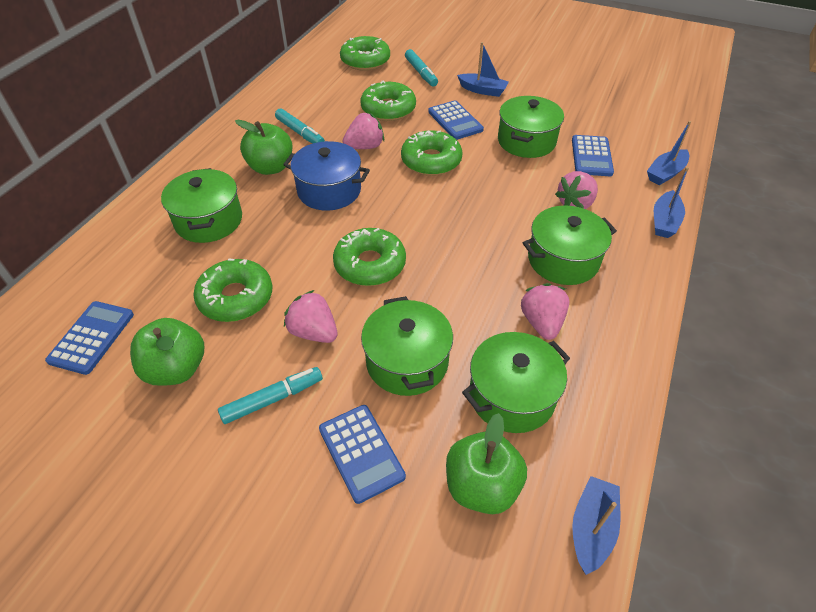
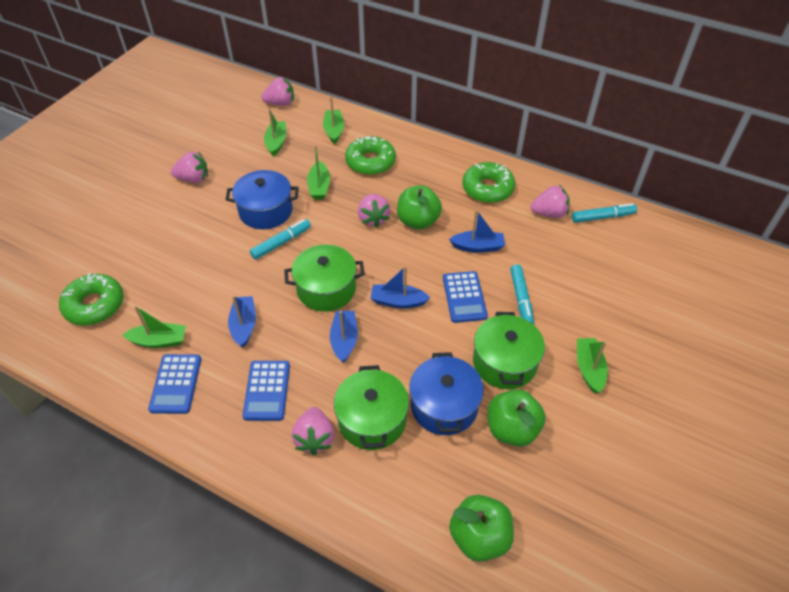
blue calculator: 4 -> 3
blue pot: 1 -> 2
green boat: 0 -> 5
green donut: 5 -> 3
green pot: 5 -> 3
pink strawberry: 4 -> 5

